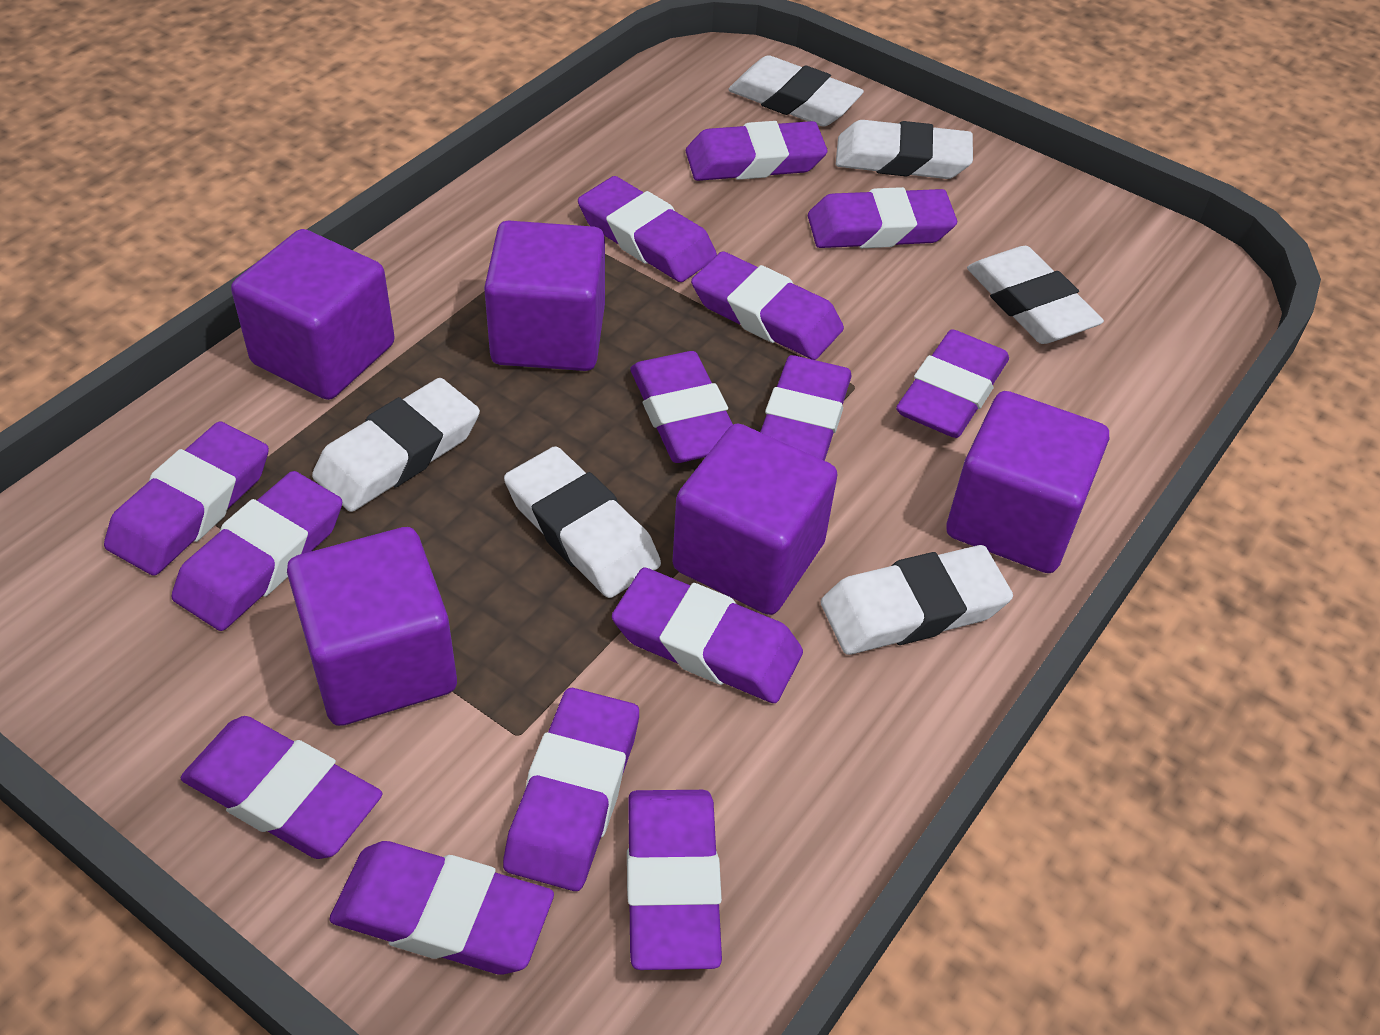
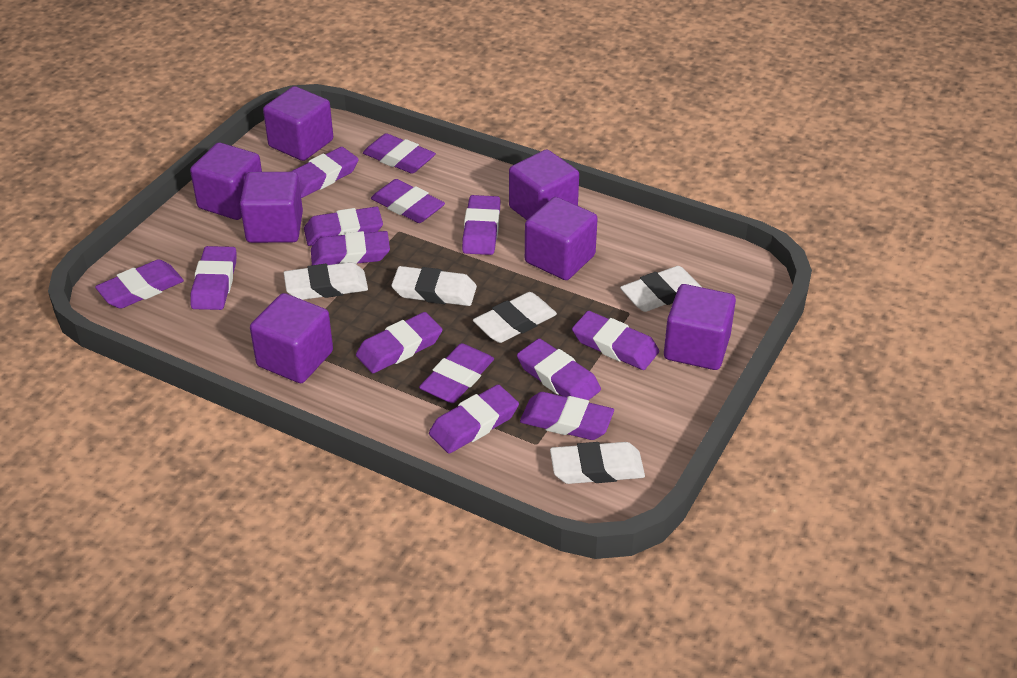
purple cube: 5 -> 7
white eraser: 6 -> 5

